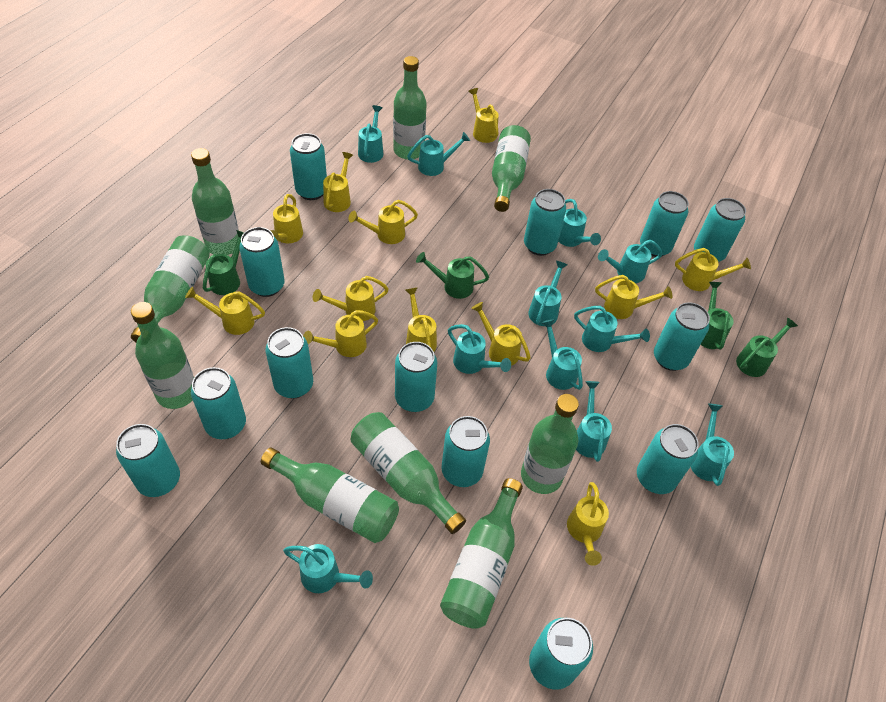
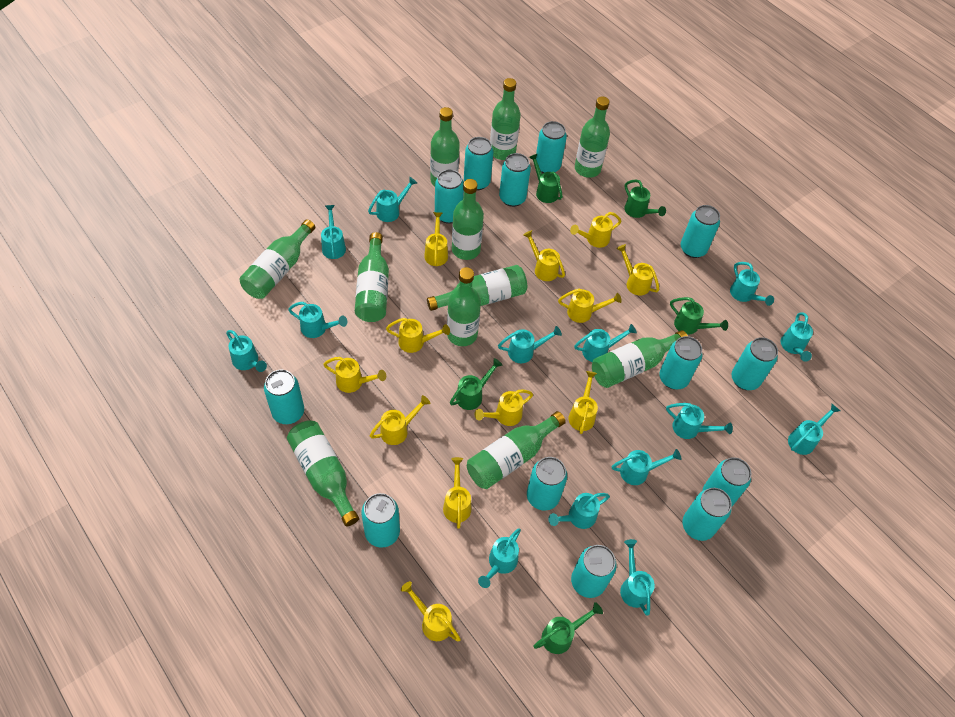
green bottle: 9 -> 11
green watering can: 4 -> 5
turquoise watering can: 11 -> 14

